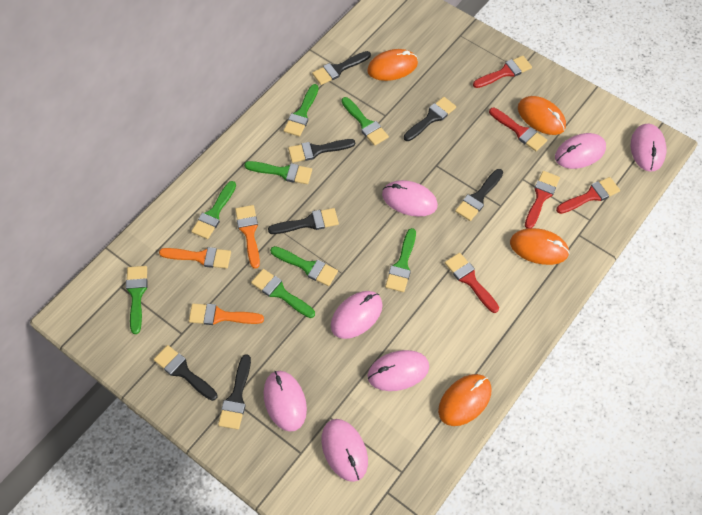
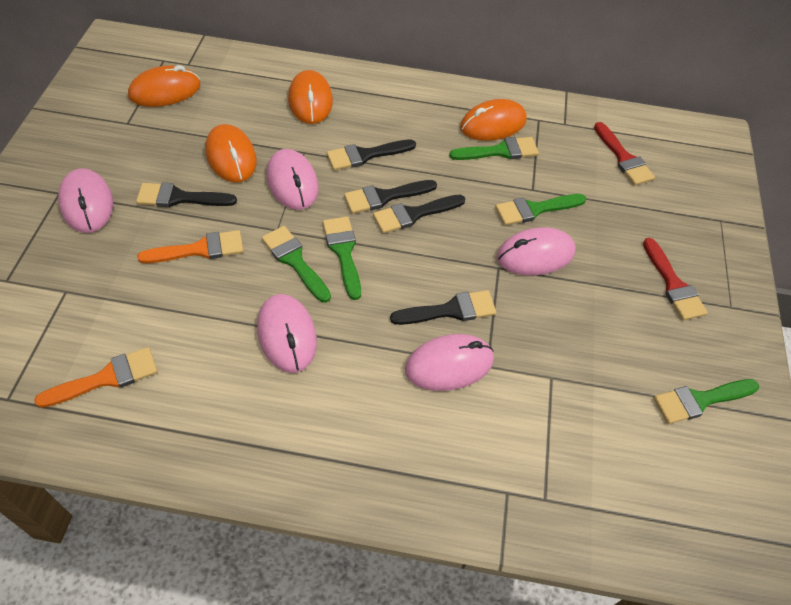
black brush: 7 -> 5
green brush: 8 -> 5
orange brush: 3 -> 2
pink mouse: 7 -> 5
red brush: 5 -> 2

